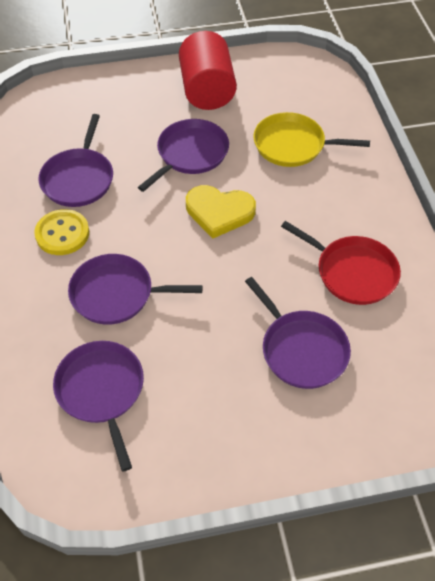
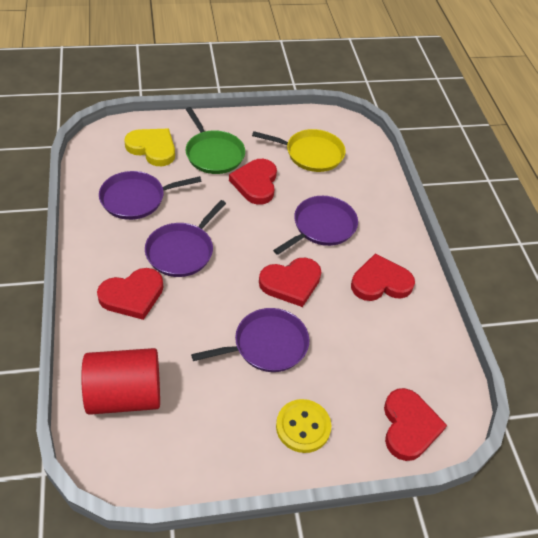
green pan: 0 -> 1
purple pan: 5 -> 4
red heart: 0 -> 5
red pan: 1 -> 0

